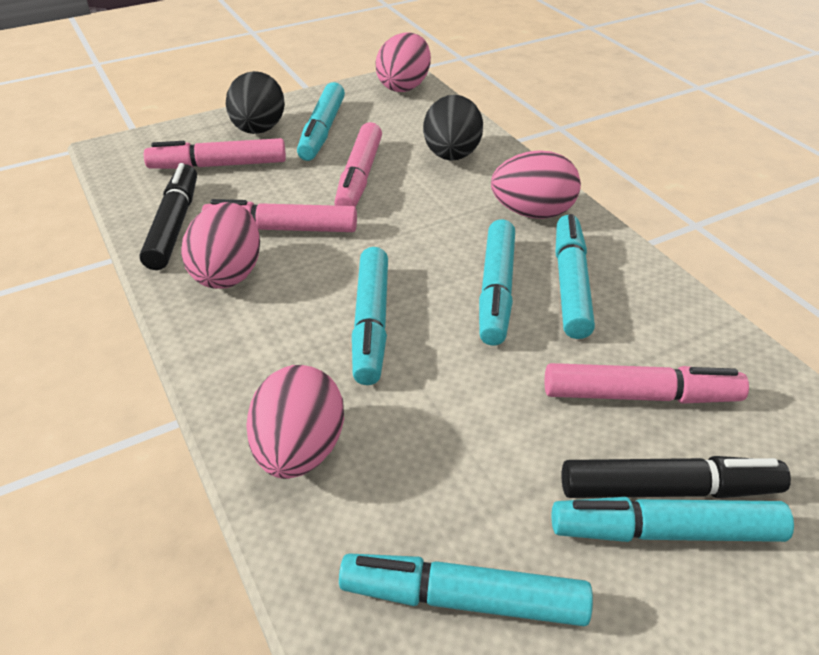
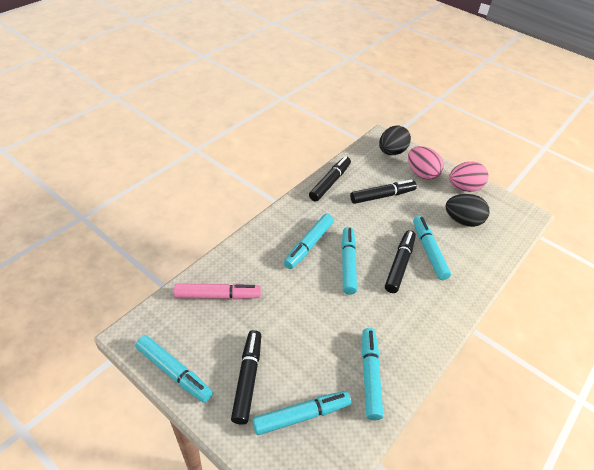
black marker: 2 -> 4
pink egg: 4 -> 2
pink marker: 4 -> 1

